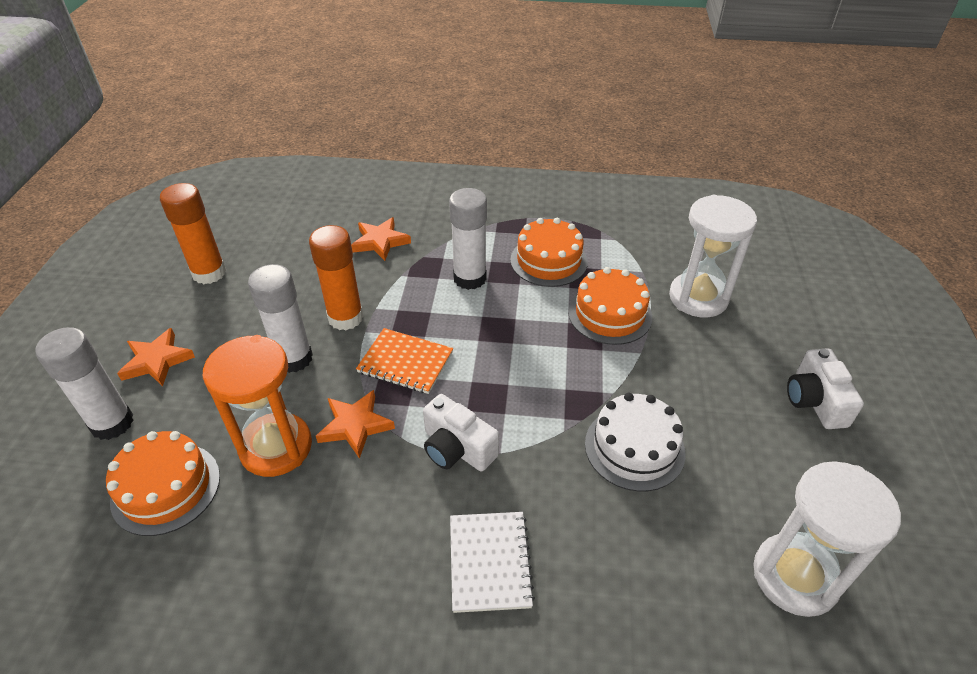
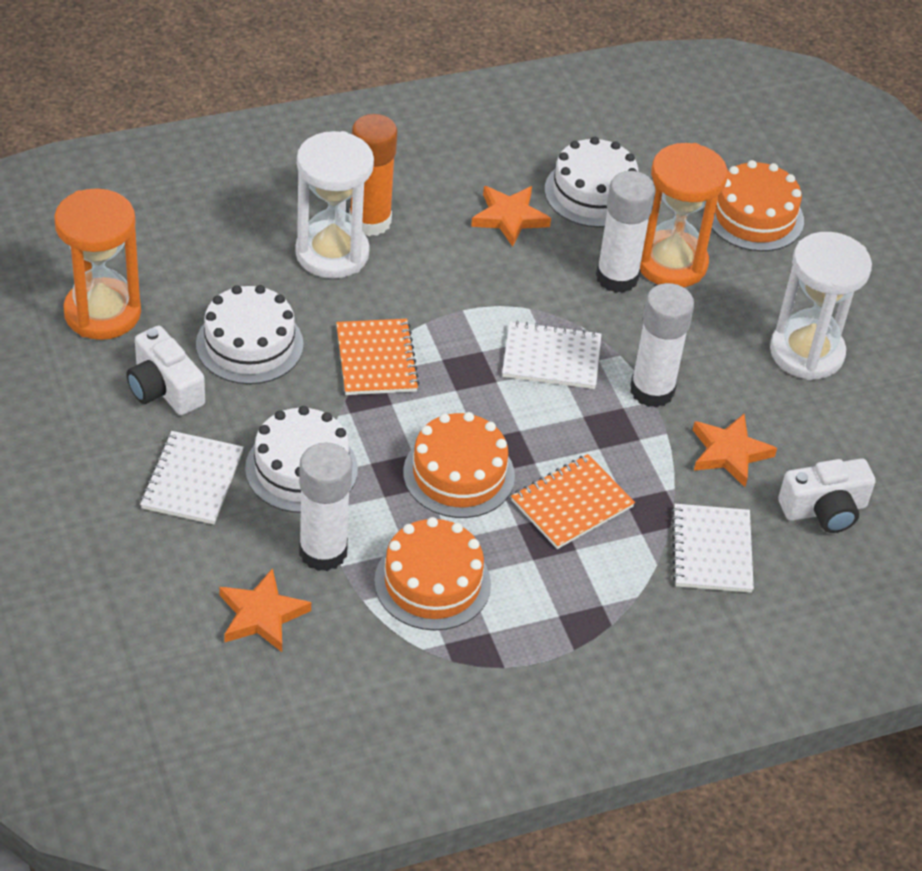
orange glue stick: 2 -> 1
orange hourglass: 1 -> 2
orange notebook: 1 -> 2
white cake: 1 -> 3
white notebook: 1 -> 3

